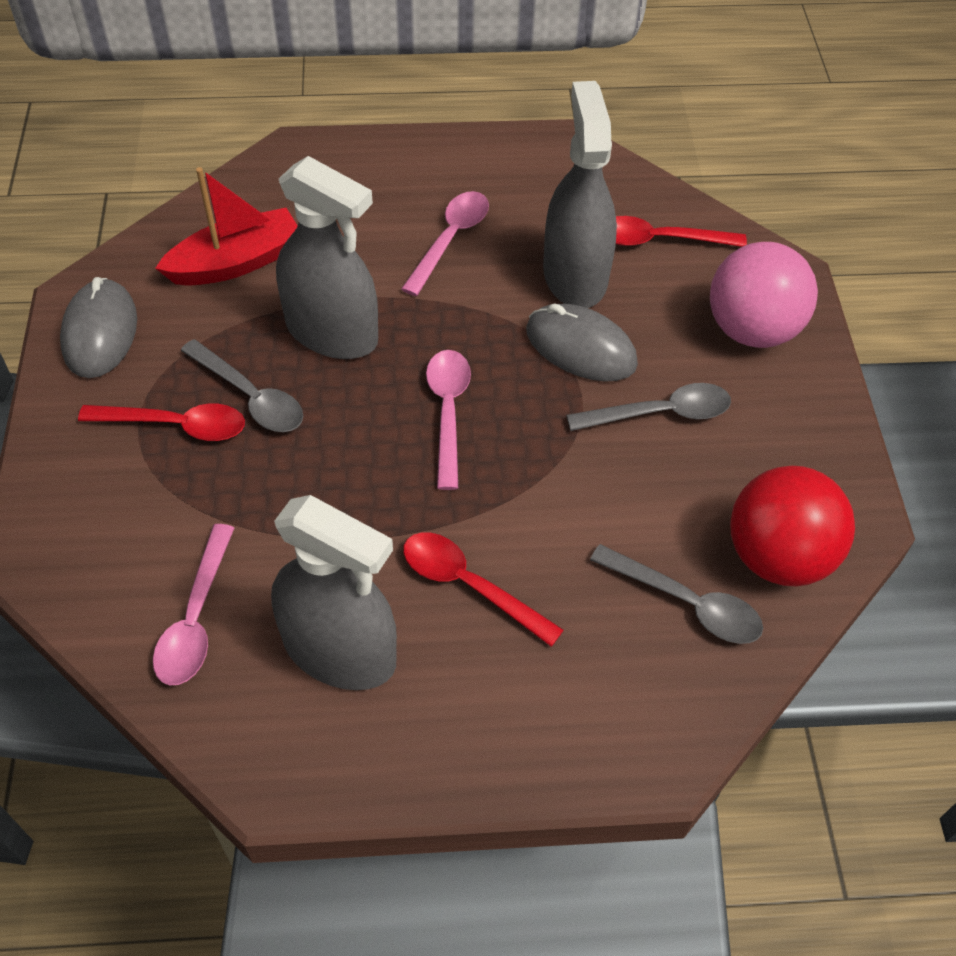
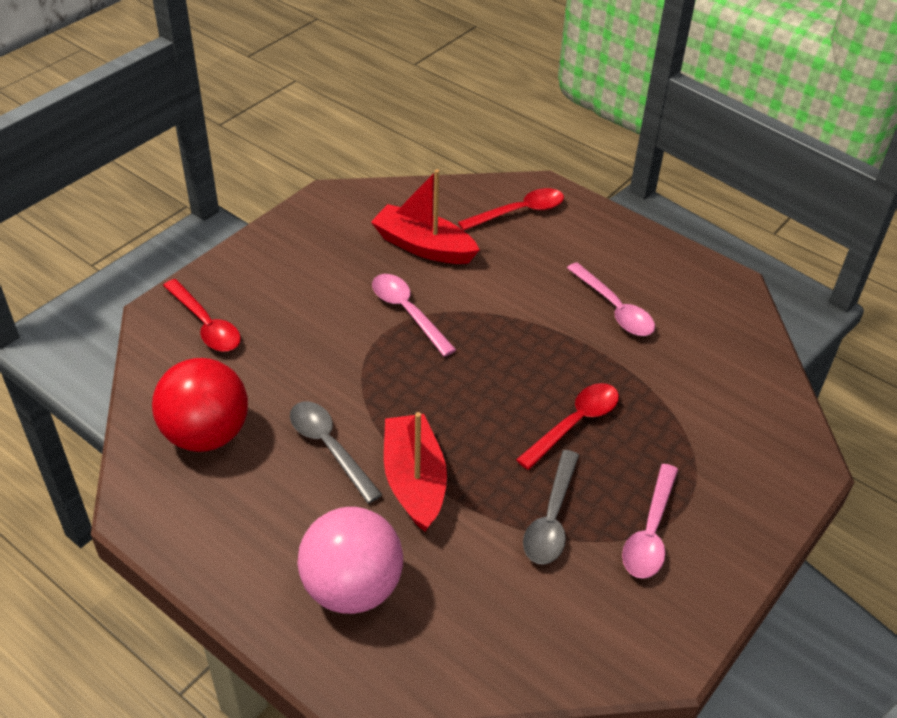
grey mouse: 2 -> 0
grey spoon: 3 -> 2
grey spray bottle: 3 -> 0
red boat: 1 -> 2

